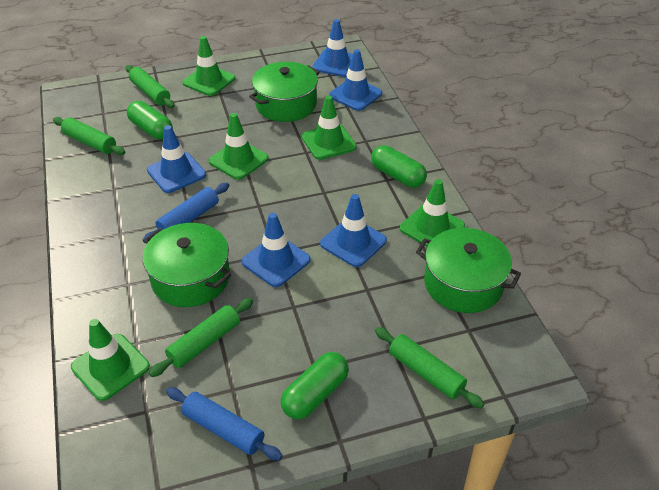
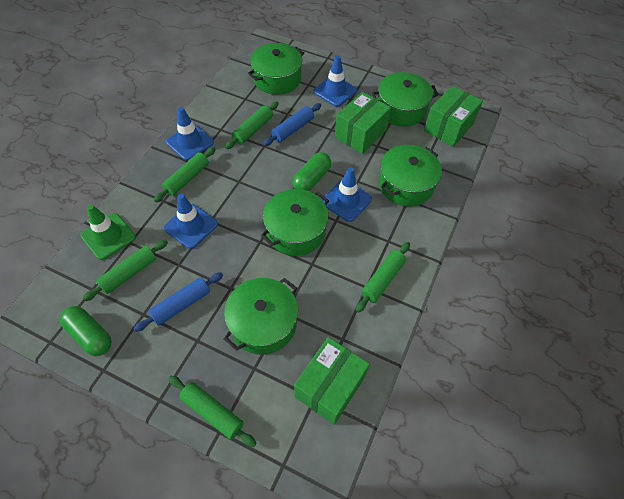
blue traffic cone: 5 -> 4
green box: 0 -> 3
green capsule: 3 -> 2
green pot: 3 -> 5
green rolling pin: 4 -> 5
green traffic cone: 5 -> 1

